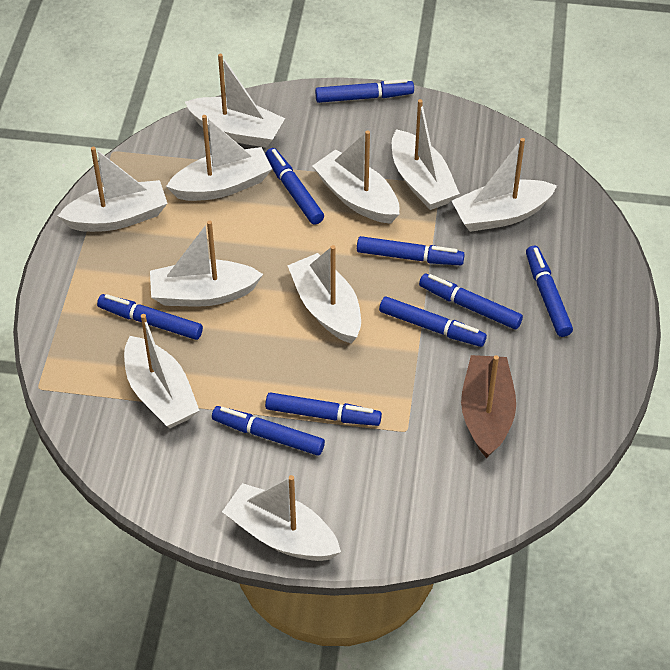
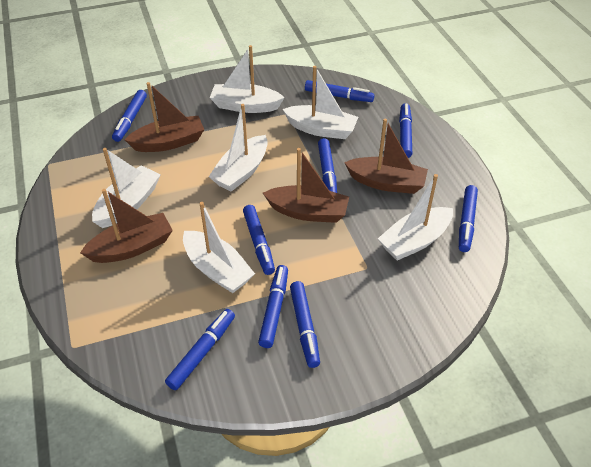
brown boat: 1 -> 4
white boat: 10 -> 6

